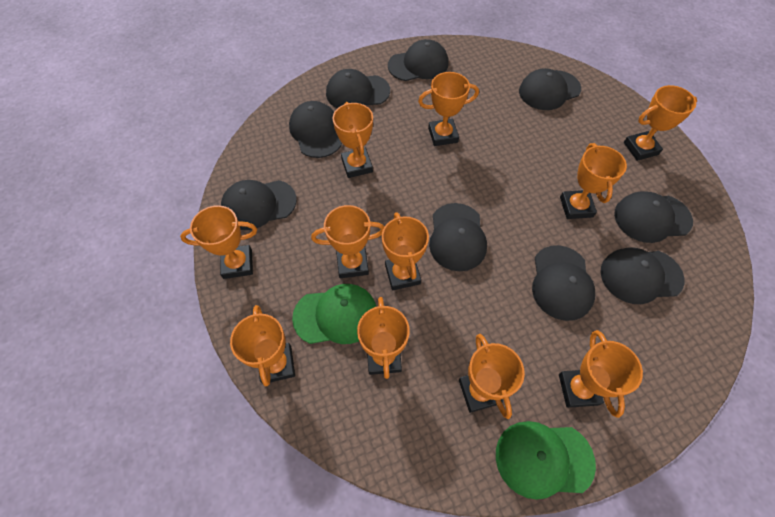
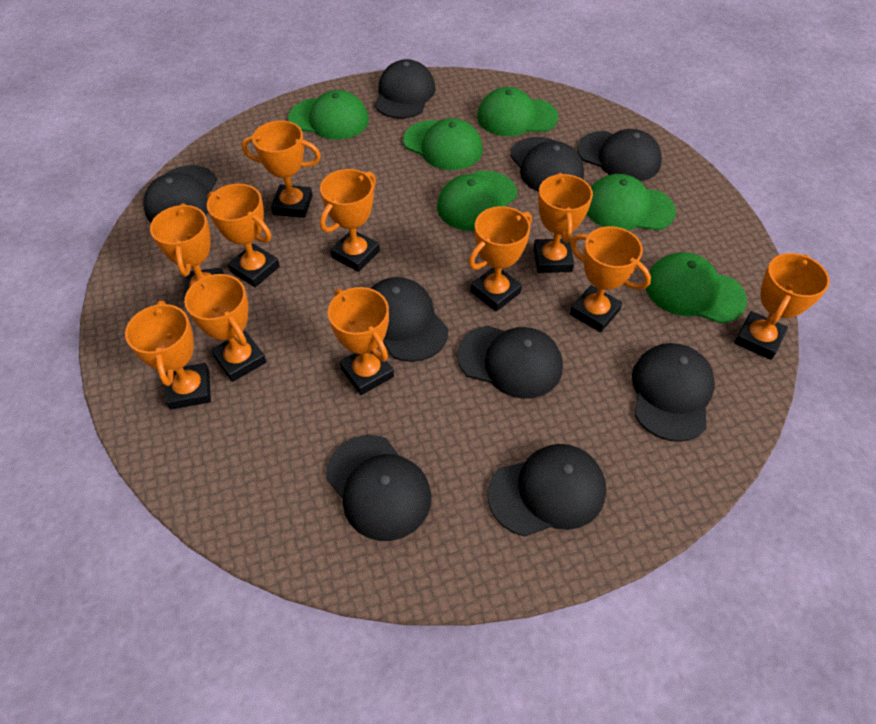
green cap: 2 -> 6

